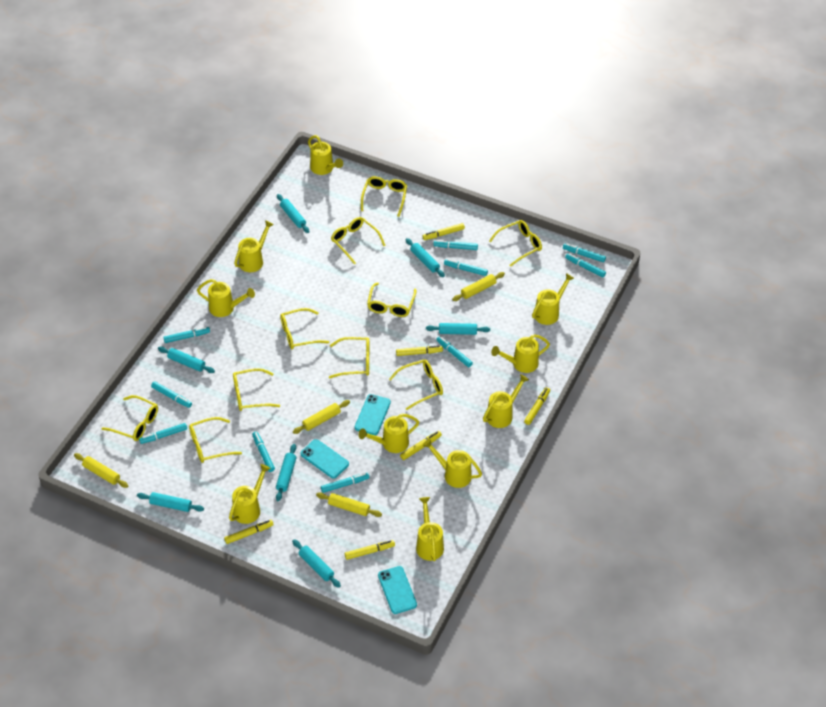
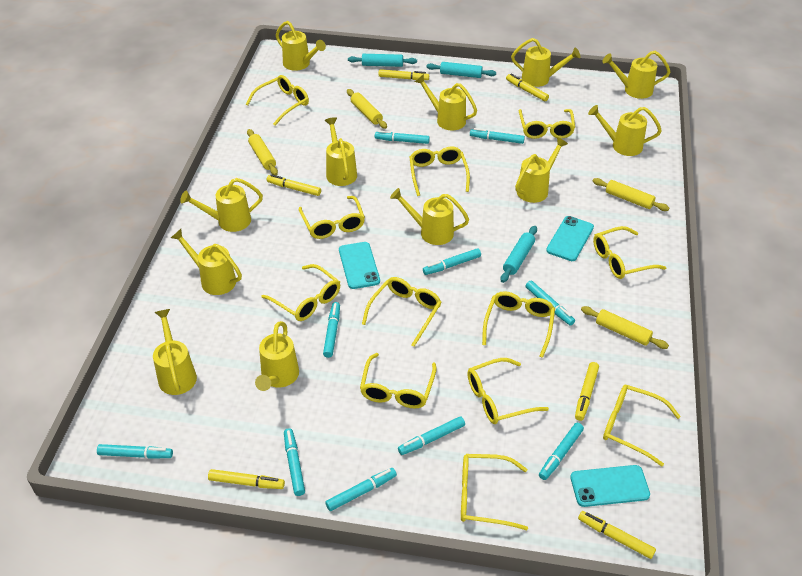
turquoise rolling pin: 7 -> 3
yellow glasses: 10 -> 12
yellow watering can: 10 -> 12

